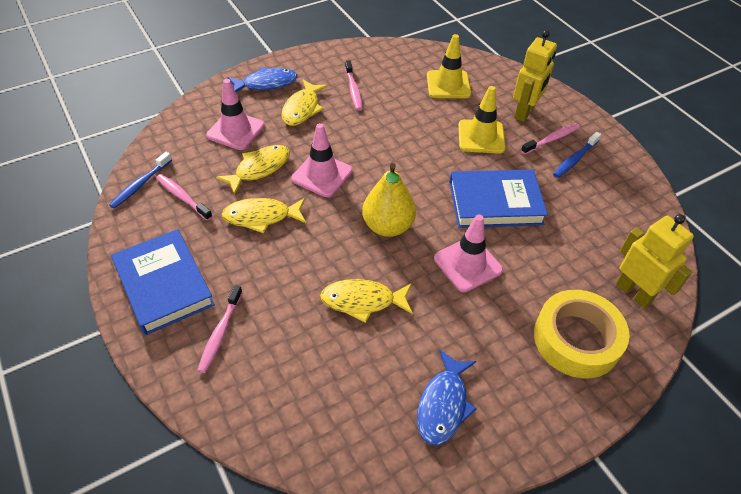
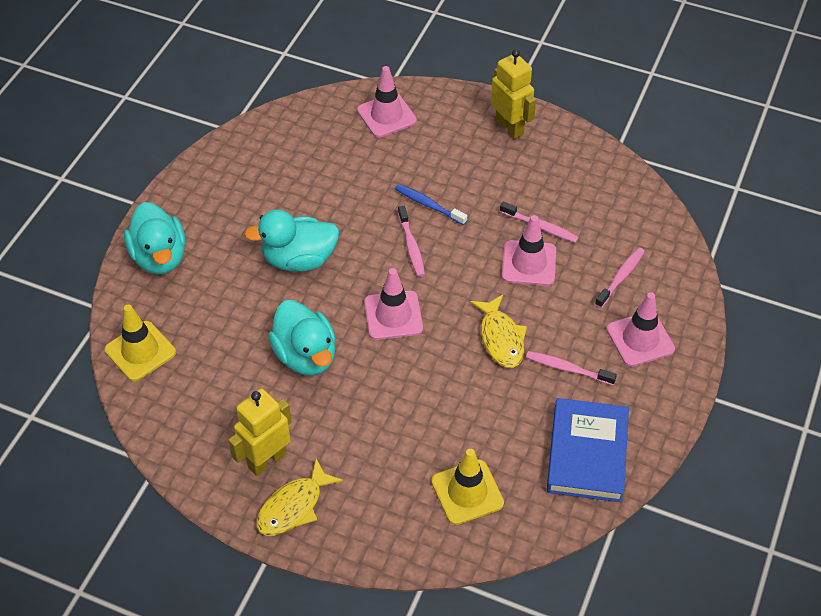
blue book: 2 -> 1
blue fish: 2 -> 0
blue toothbrush: 2 -> 1
pink traffic cone: 3 -> 4
turquoise duck: 0 -> 3
yellow fish: 4 -> 2
yellow pear: 1 -> 0
yellow tape: 1 -> 0

